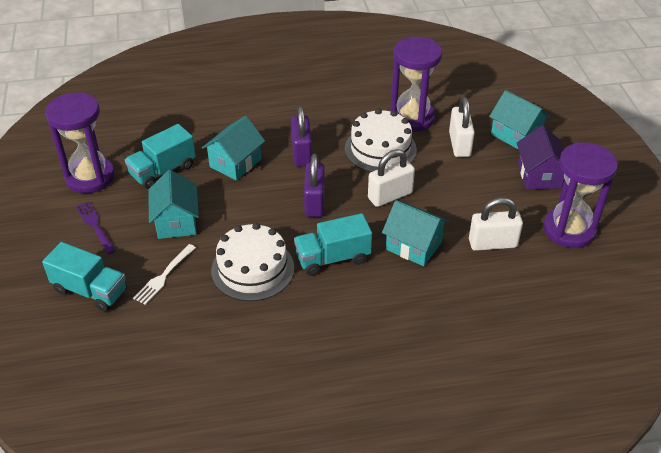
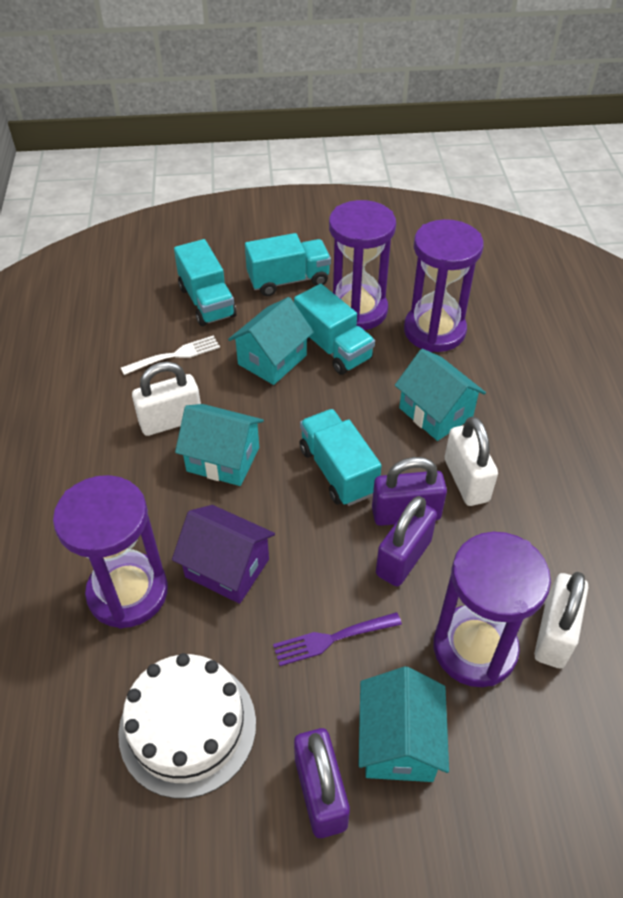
purple hourglass: 3 -> 4
purple padlock: 2 -> 3
turquoise truck: 3 -> 4
white cake: 2 -> 1

